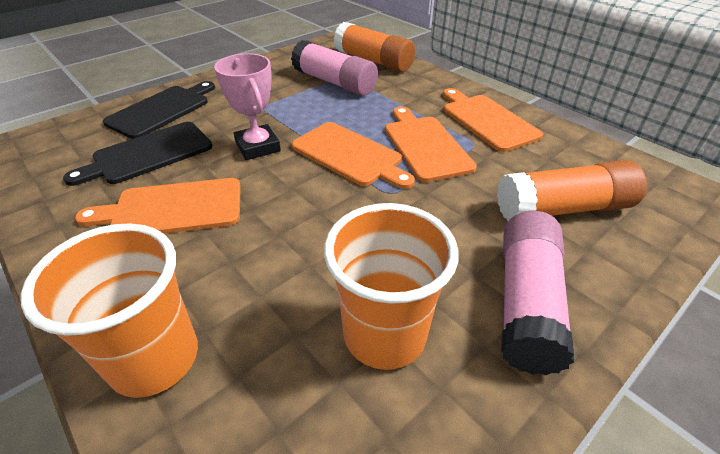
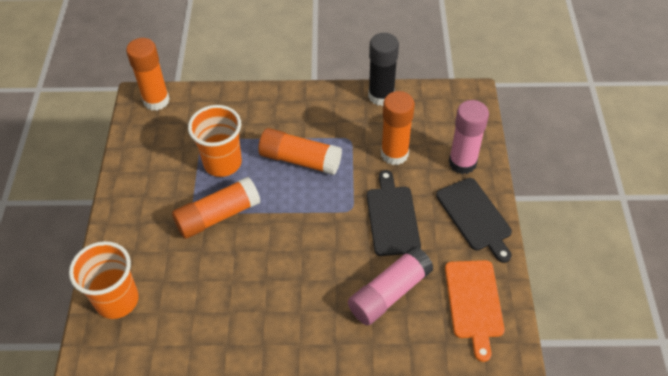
black glue stick: 0 -> 1
orange cutting board: 4 -> 1
orange glue stick: 2 -> 4
pink trophy: 1 -> 0

